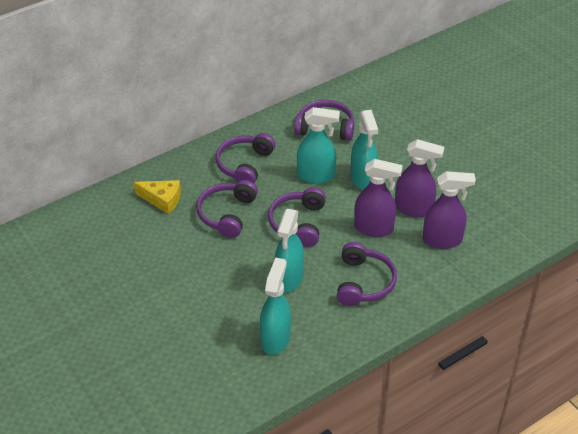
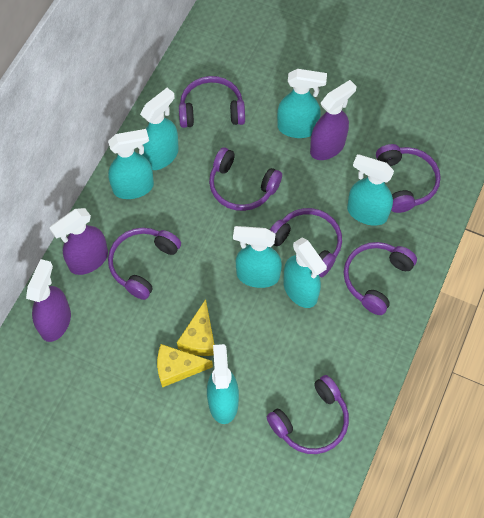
purple headphones: 5 -> 7
turquoise spray bottle: 4 -> 7
yellow cheese: 1 -> 2

